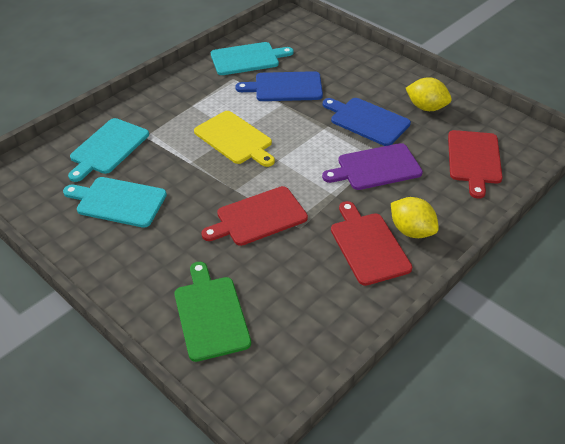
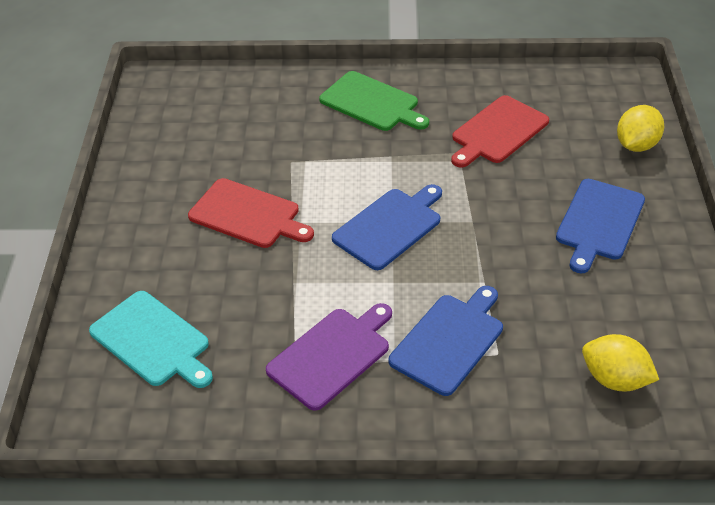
blue cutting board: 2 -> 3
red cutting board: 3 -> 2
turquoise cutting board: 3 -> 1
yellow cutting board: 1 -> 0

